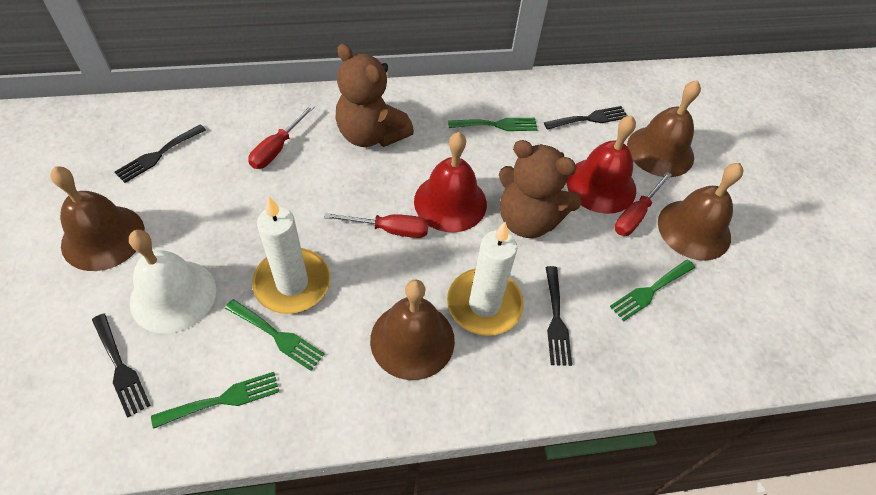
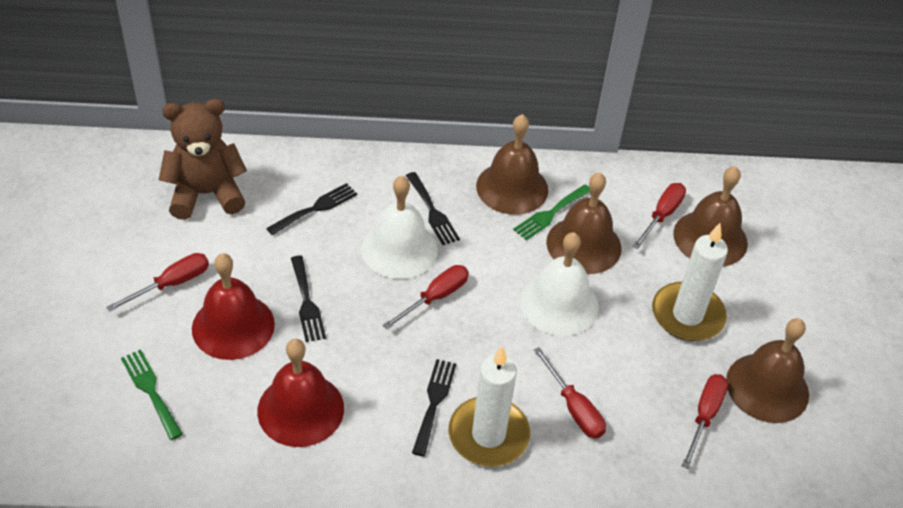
brown teddy bear: 2 -> 1
green fork: 4 -> 2
red screwdriver: 3 -> 5
white bell: 1 -> 2

